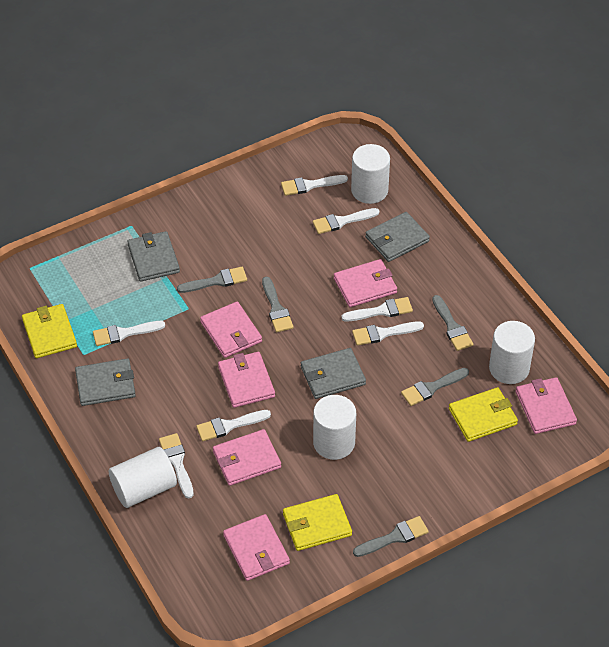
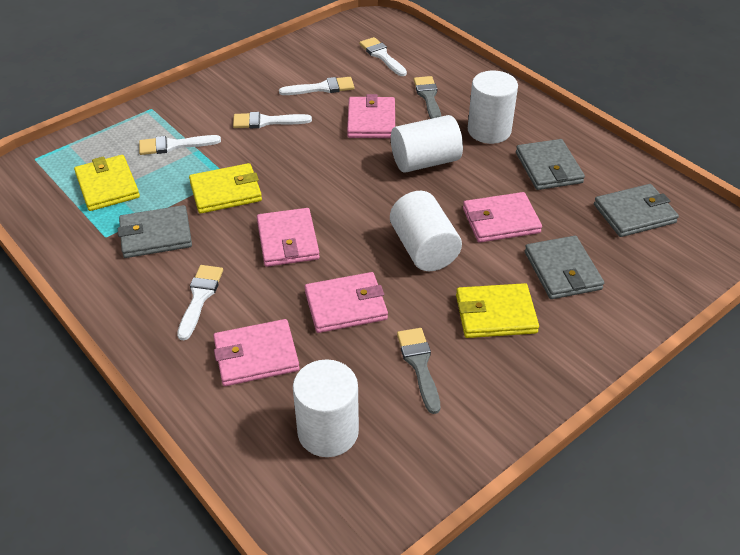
grey brush: 5 -> 2
pink wallet: 6 -> 5
white brush: 7 -> 5

